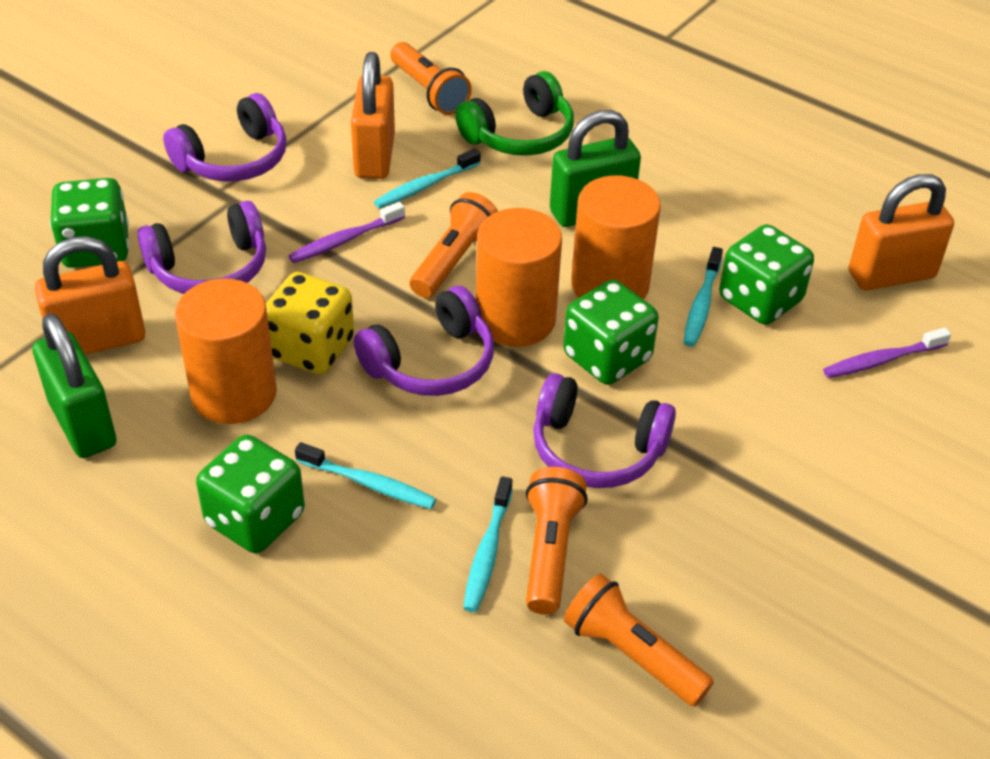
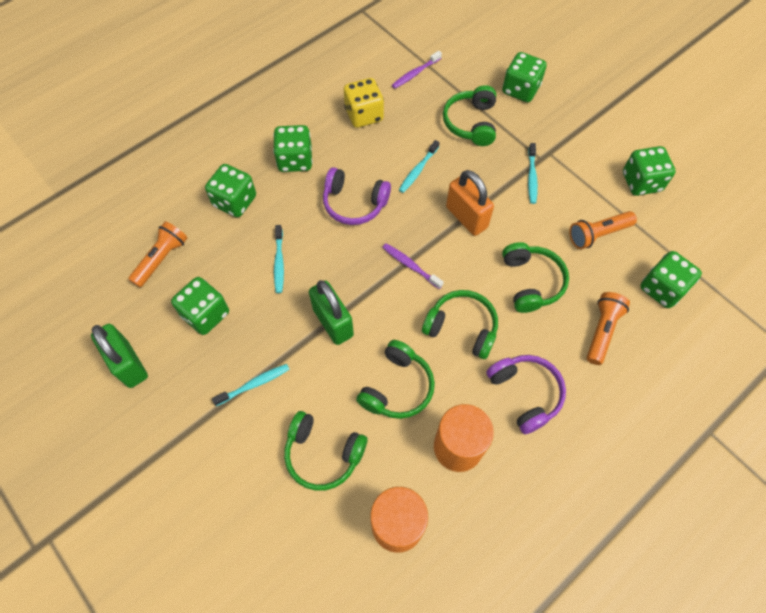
green dice: 4 -> 6
green headphones: 1 -> 5
orange cylinder: 3 -> 2
orange flashlight: 4 -> 3
orange padlock: 3 -> 1
purple headphones: 4 -> 2

